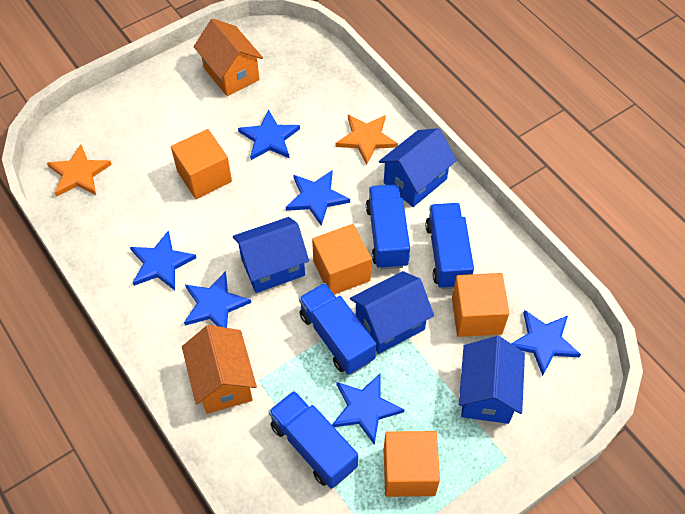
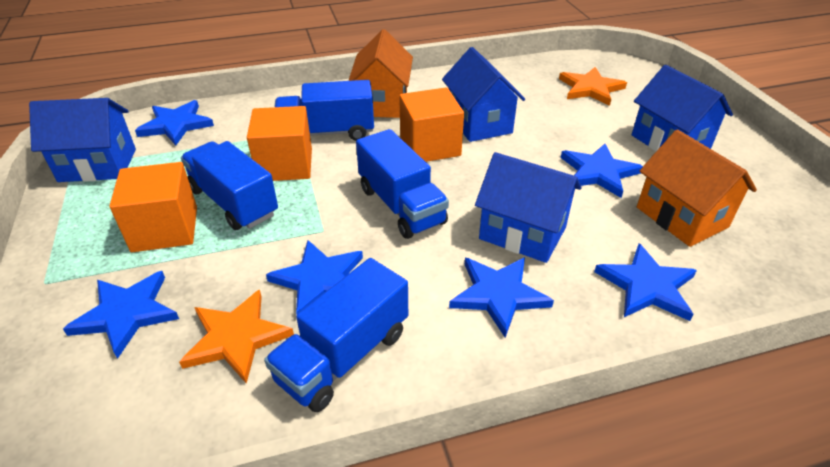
orange cube: 4 -> 3

